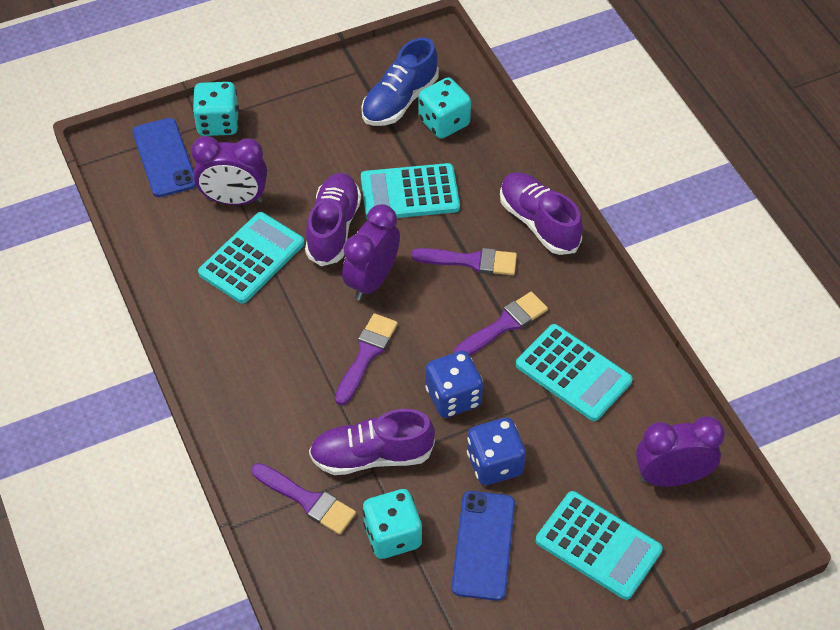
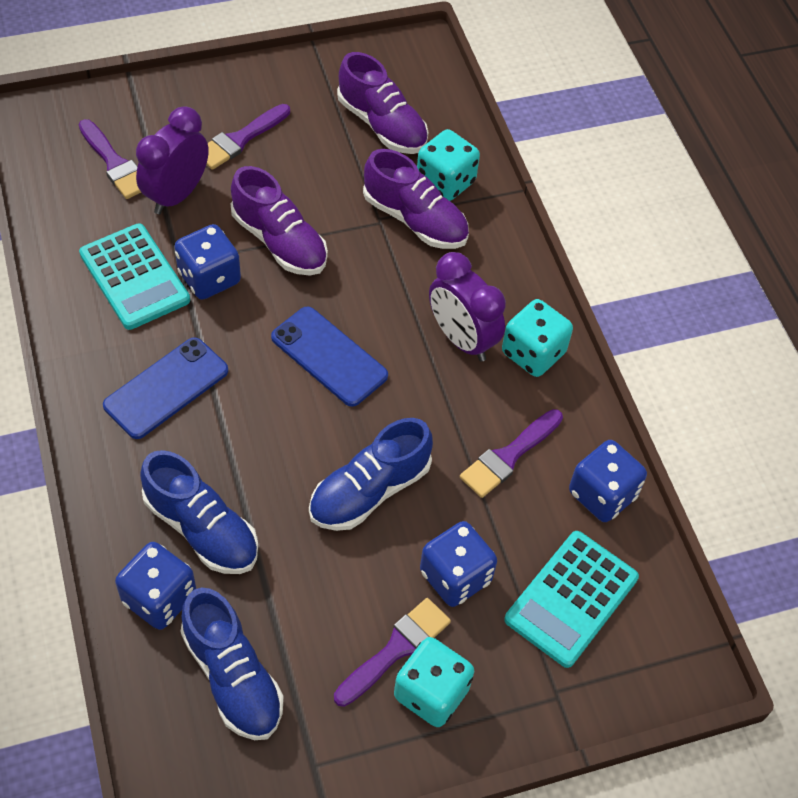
blue dice: 2 -> 4
blue shoe: 1 -> 3
purple clock: 3 -> 2
turquoise calculator: 4 -> 2

